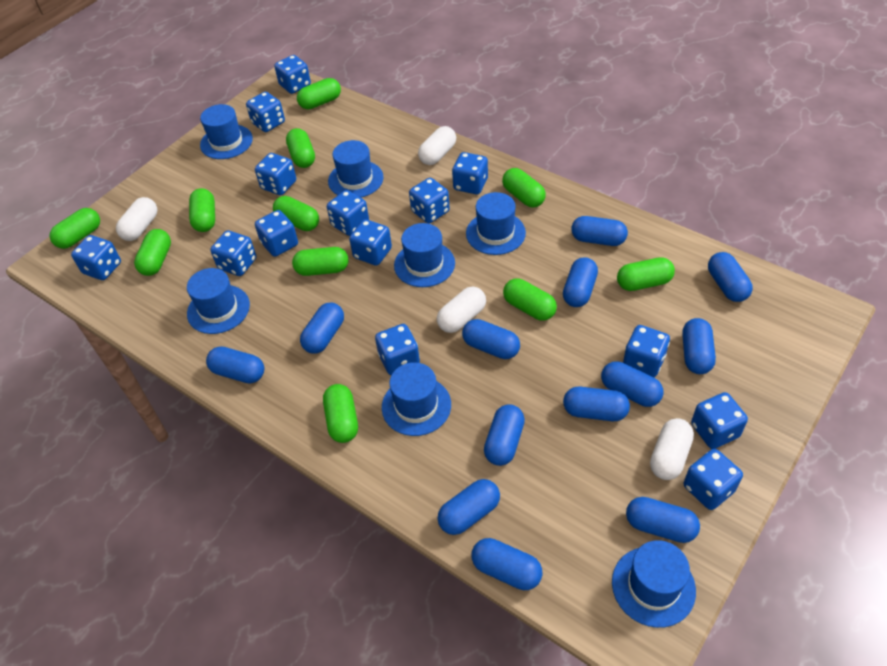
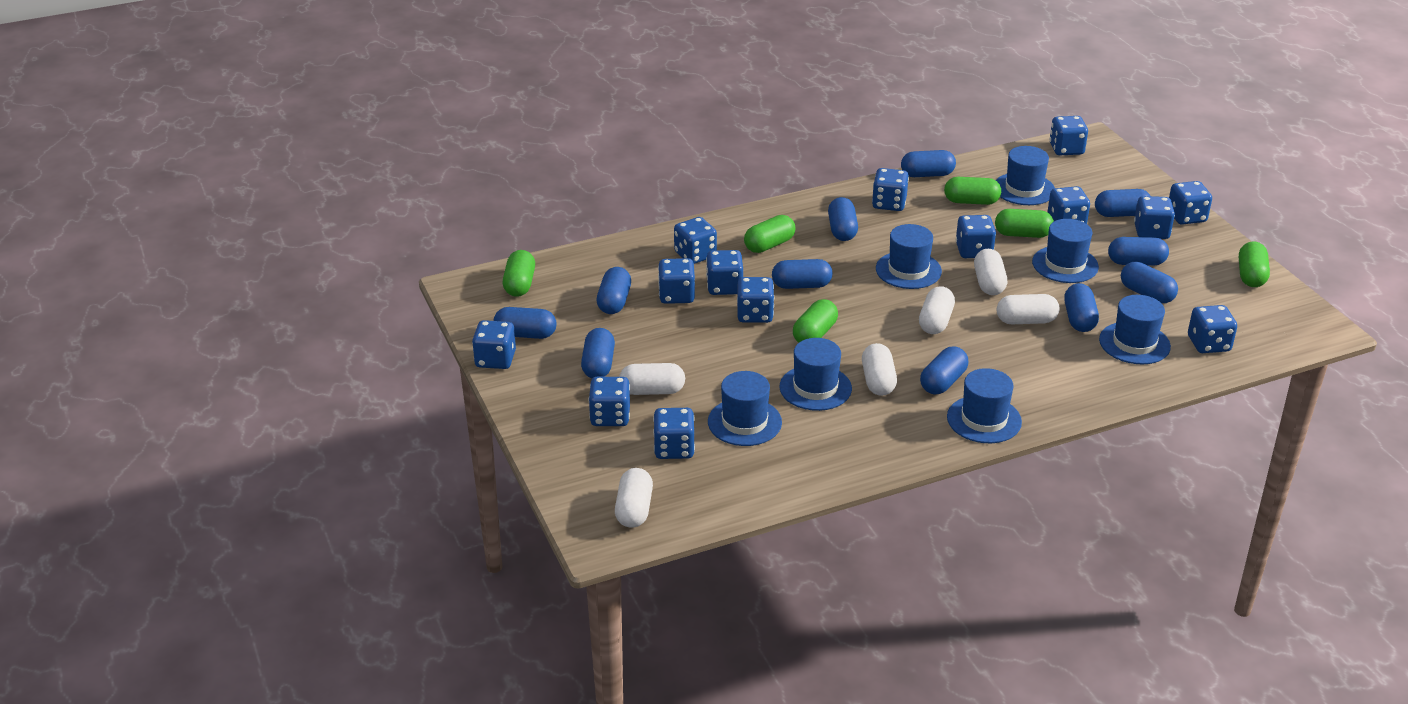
blue capsule: 13 -> 11
green capsule: 11 -> 6
white capsule: 4 -> 6

